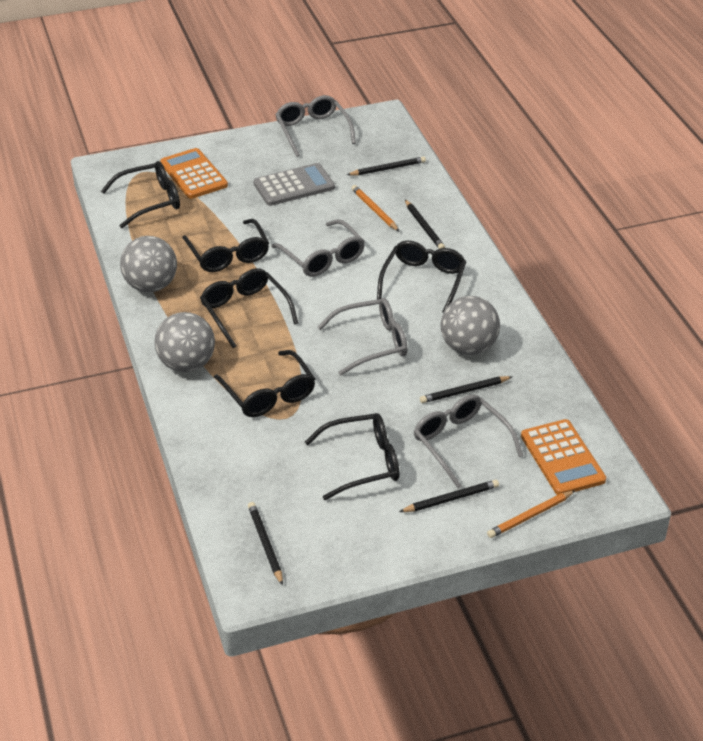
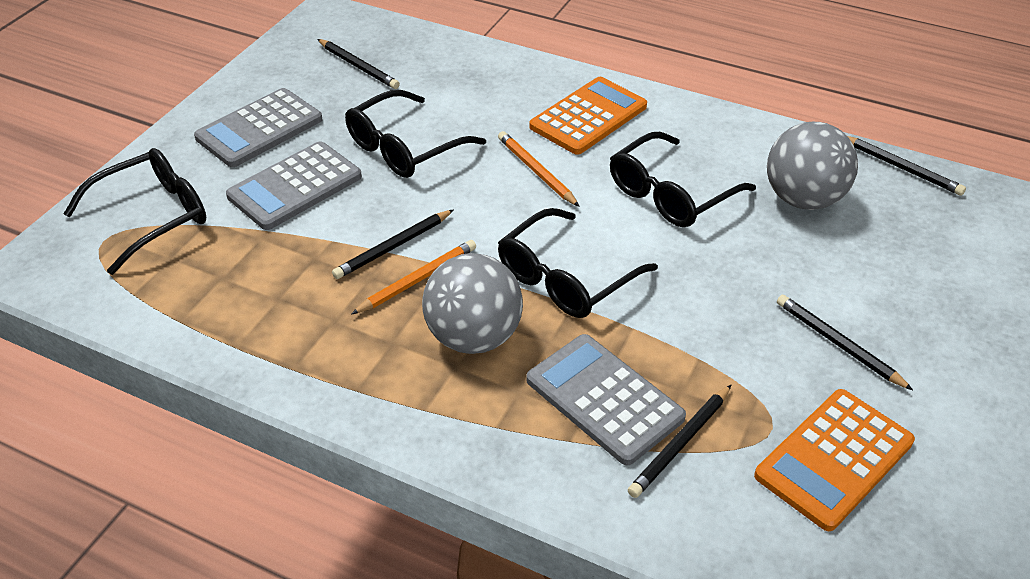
black glasses: 6 -> 4
grey ball: 3 -> 2
grey calculator: 1 -> 3
grey glasses: 4 -> 0

